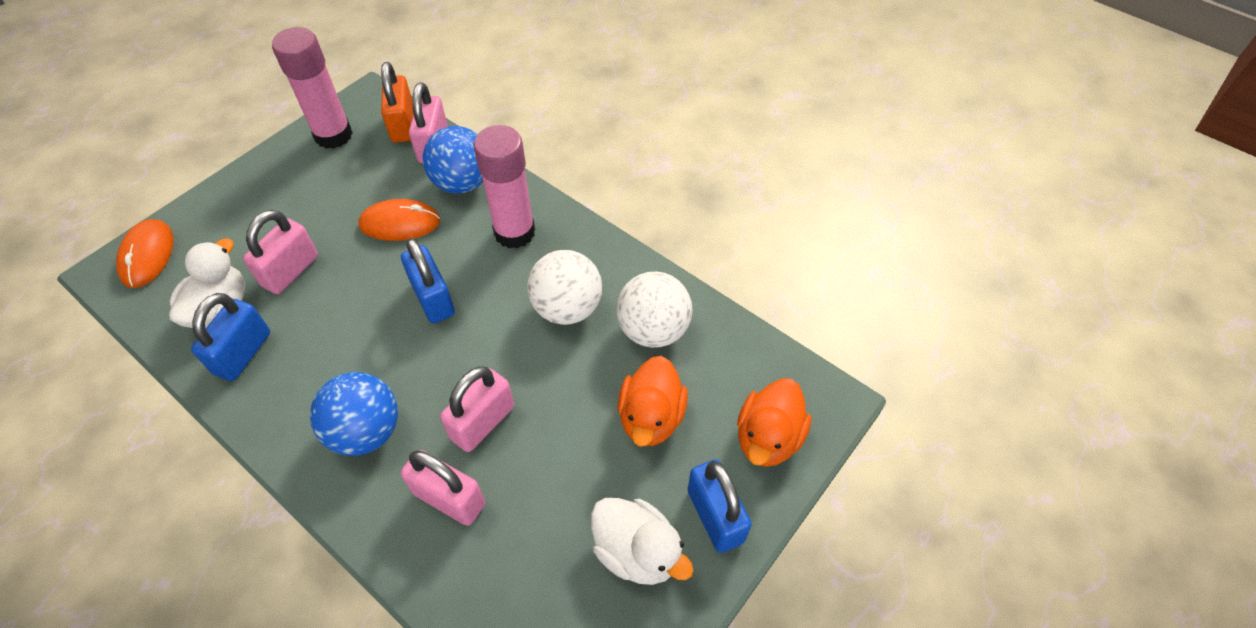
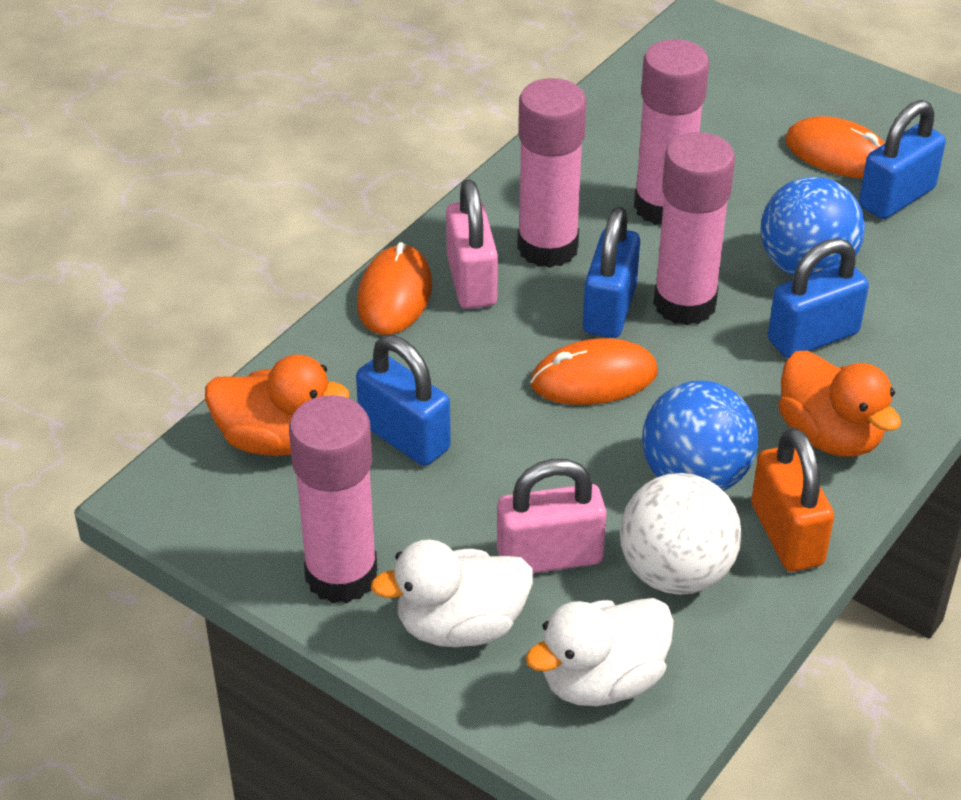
blue padlock: 3 -> 4
orange mouse: 2 -> 3
pink glue stick: 2 -> 4
pink padlock: 4 -> 2
white ball: 2 -> 1

